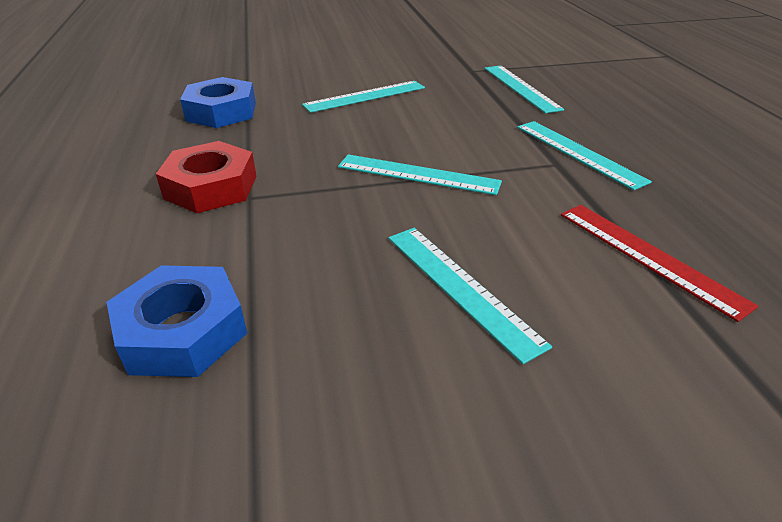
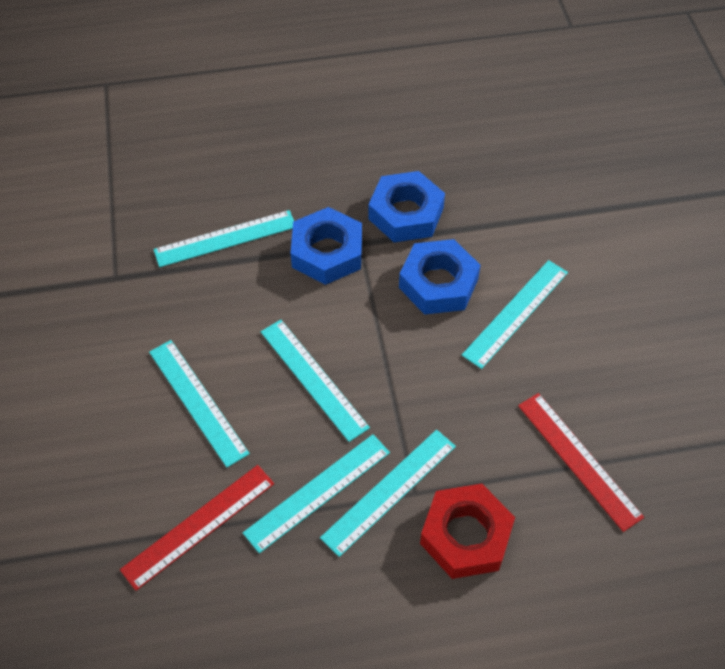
blue nut: 2 -> 3
red ruler: 1 -> 2
turquoise ruler: 5 -> 6

